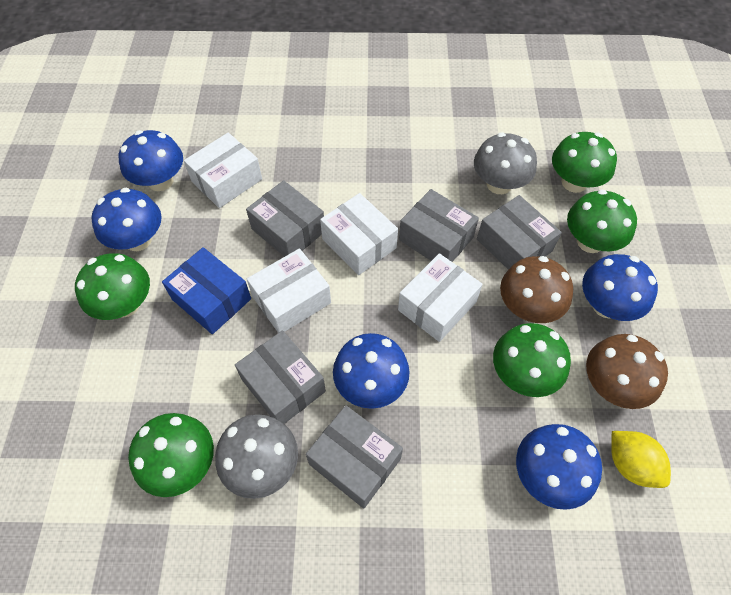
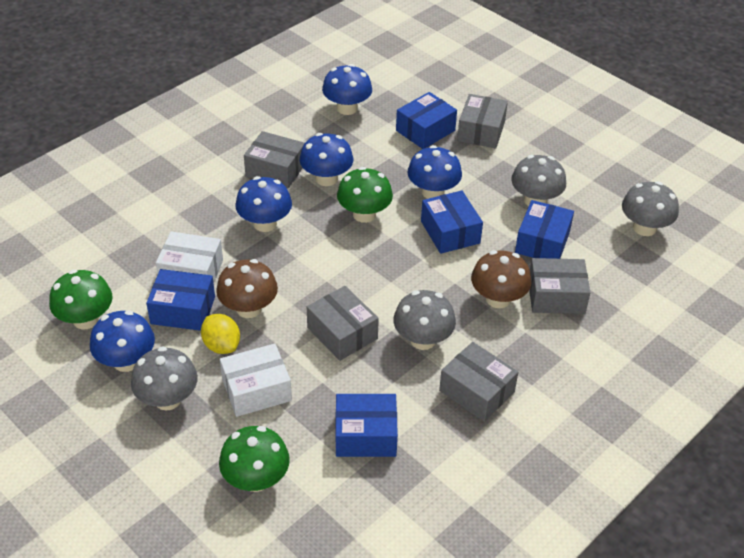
blue box: 1 -> 5
green mushroom: 5 -> 3
grey mushroom: 2 -> 4
white box: 4 -> 2

